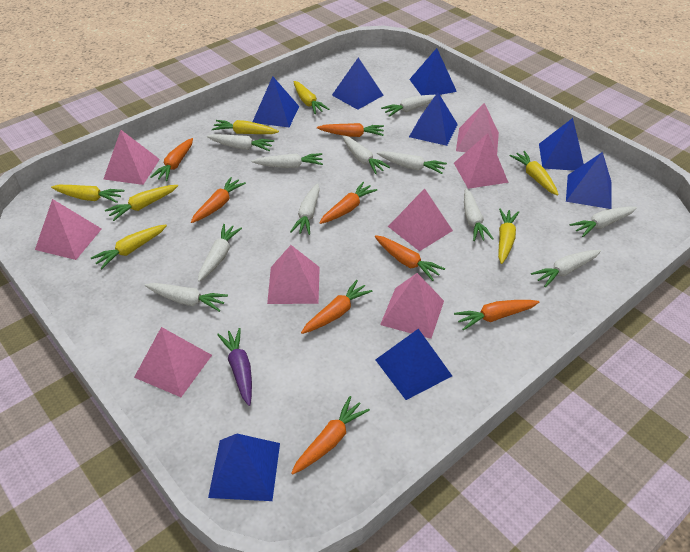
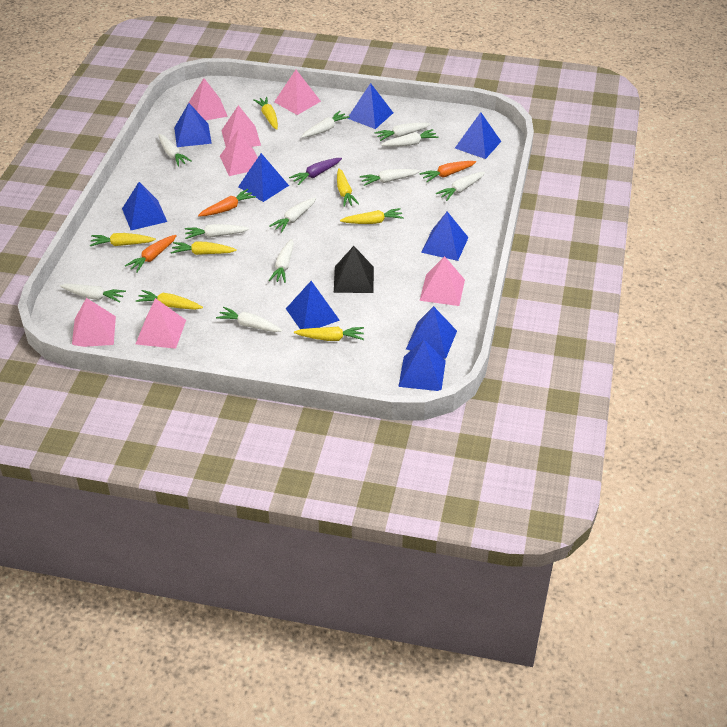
black pyramid: 0 -> 1
blue pyramid: 8 -> 9
orange carrot: 8 -> 3
pink pyramid: 8 -> 7

